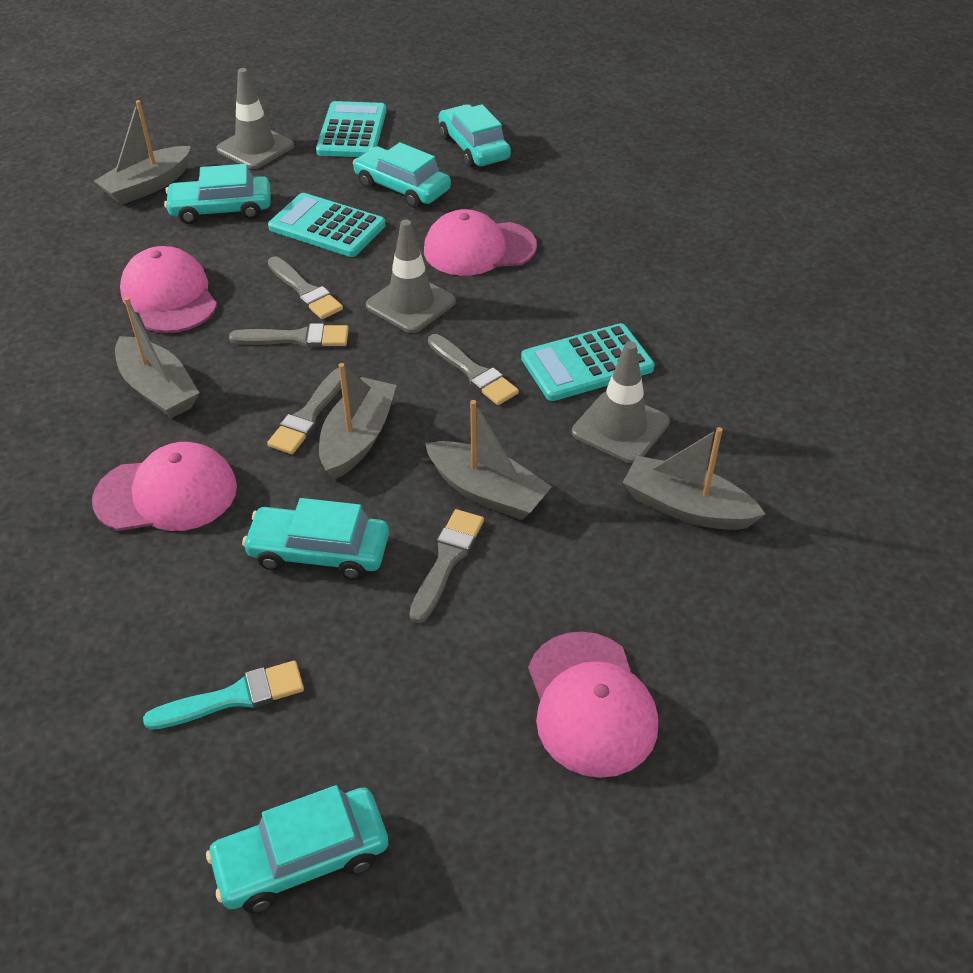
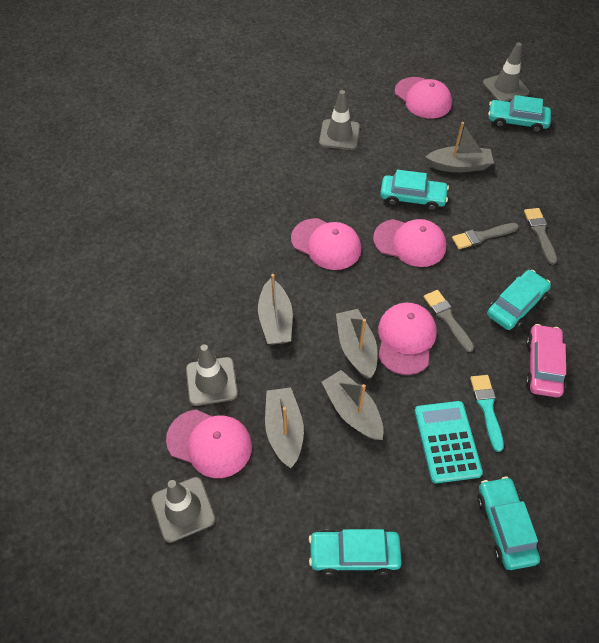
grey brush: 5 -> 3
grey traffic cone: 3 -> 4
pink cap: 4 -> 5
pink car: 0 -> 1
turquoise calculator: 3 -> 1

